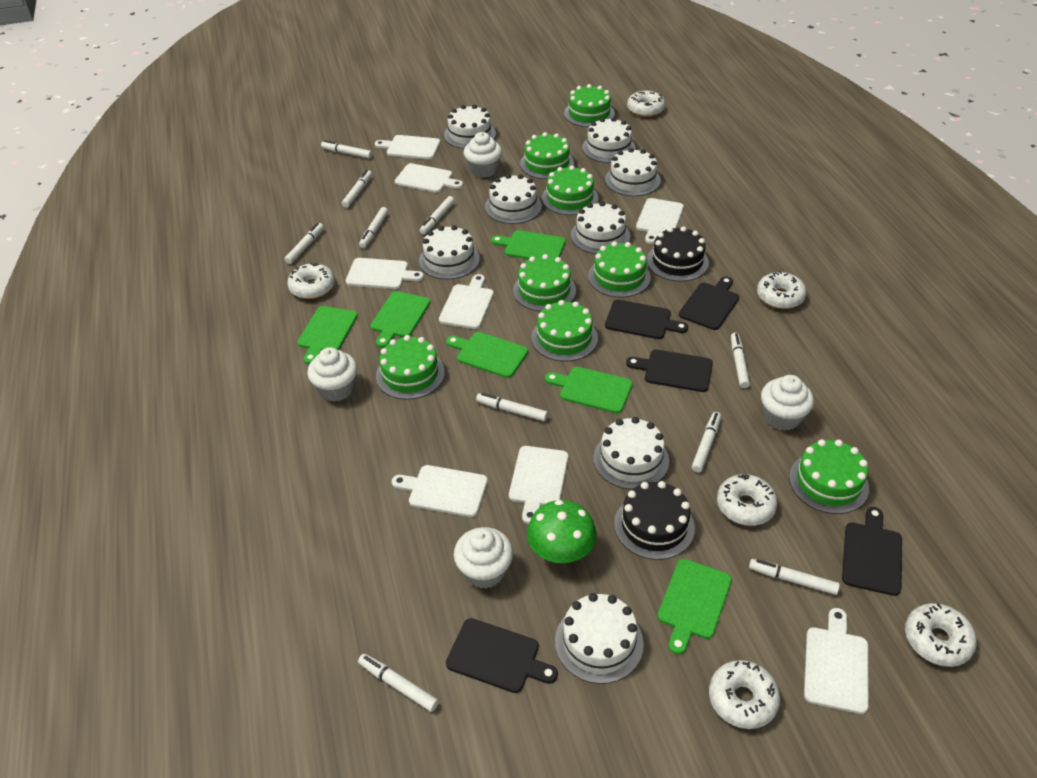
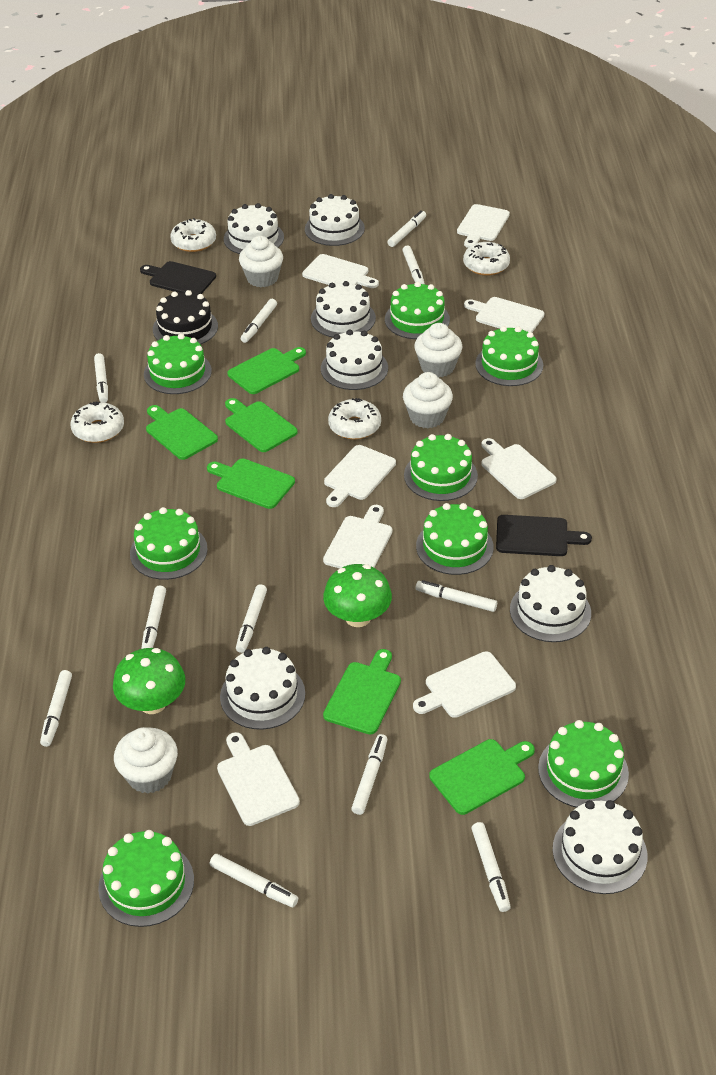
black cake: 2 -> 1
black cutting board: 5 -> 2
green mushroom: 1 -> 2
white cake: 8 -> 7
white donut: 6 -> 4
white marker: 10 -> 11

